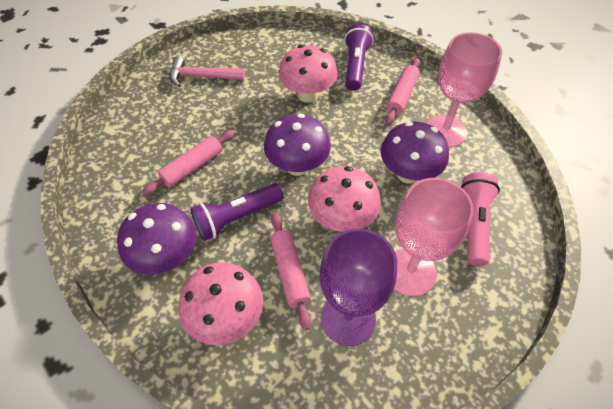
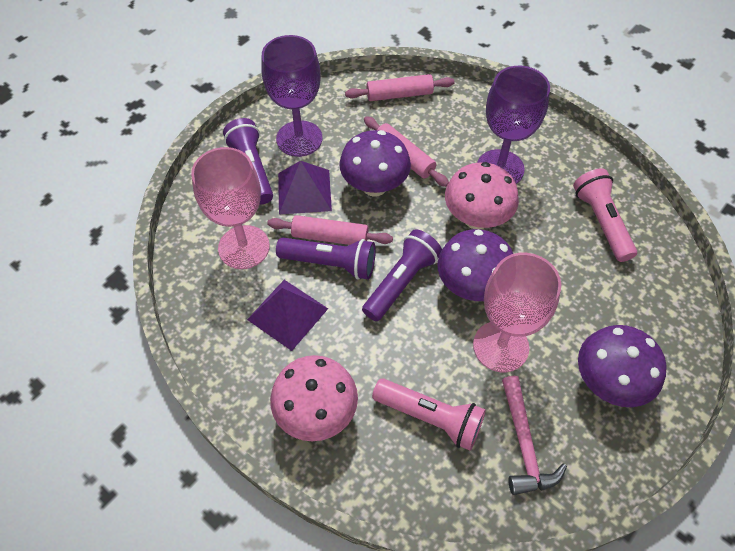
pink flashlight: 1 -> 2
pink mushroom: 3 -> 2
purple flashlight: 2 -> 3
purple goblet: 1 -> 2
purple pyramid: 0 -> 2

